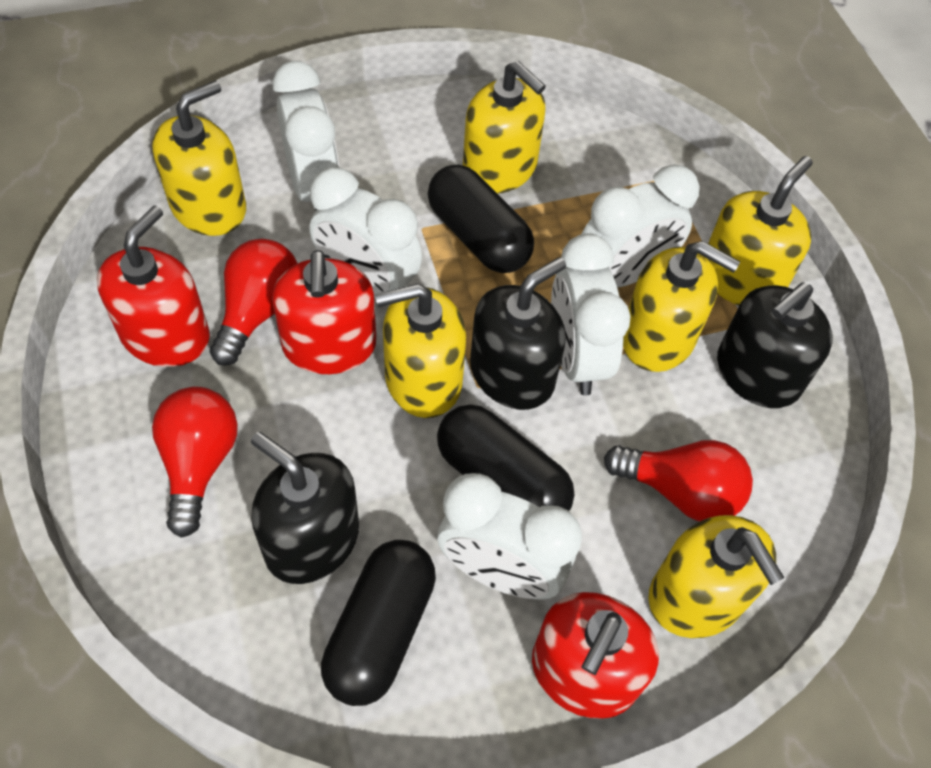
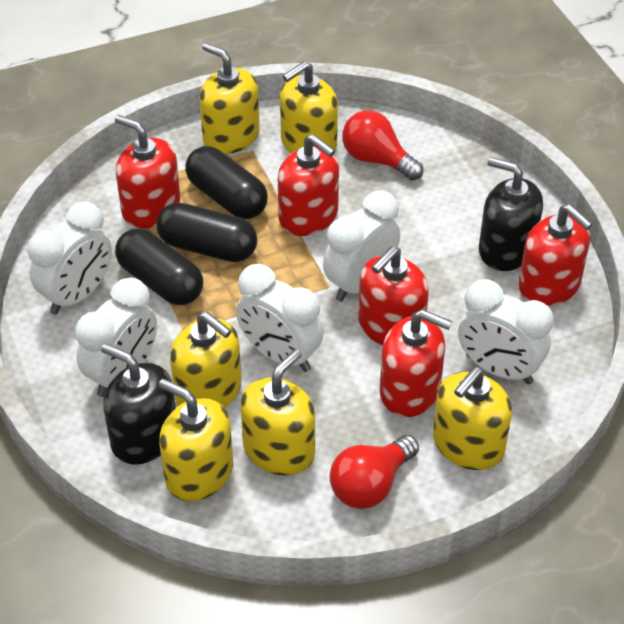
black soap dispenser: 3 -> 2
red light bulb: 3 -> 2
red soap dispenser: 3 -> 5

